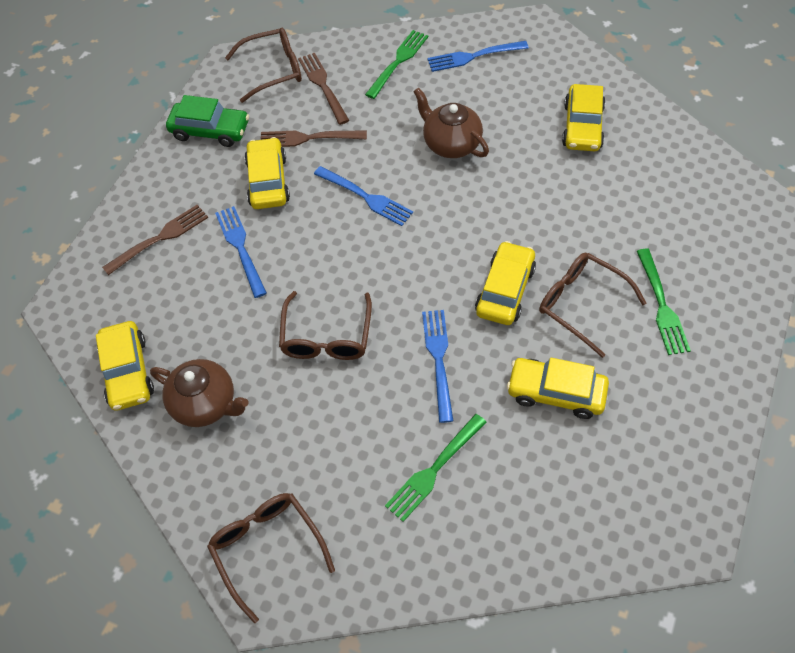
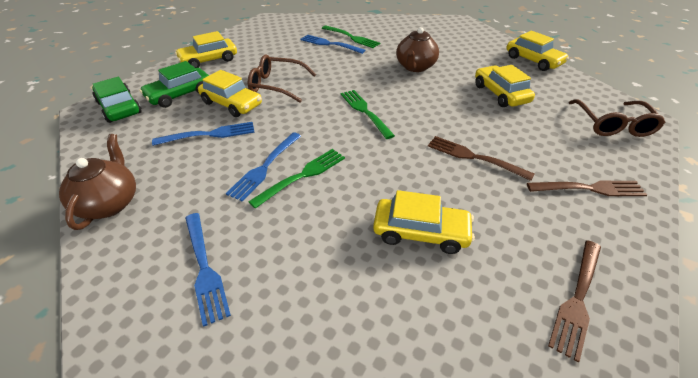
brown glasses: 4 -> 2
green car: 1 -> 2

